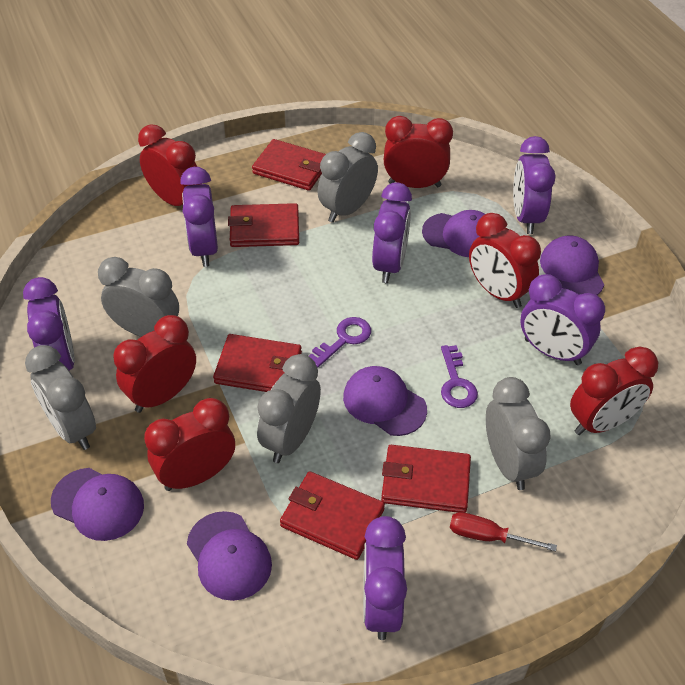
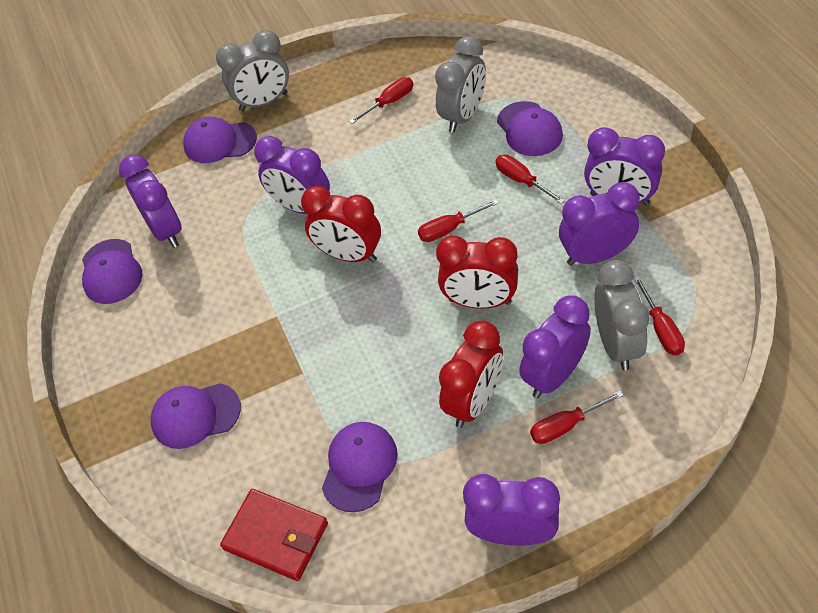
grey clock: 5 -> 3
purple key: 2 -> 0
red clock: 6 -> 3
red screwdriver: 1 -> 5
red wallet: 5 -> 1

